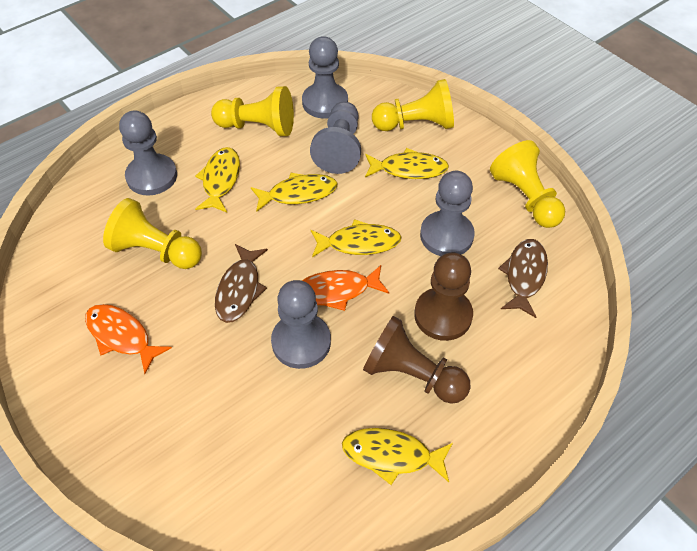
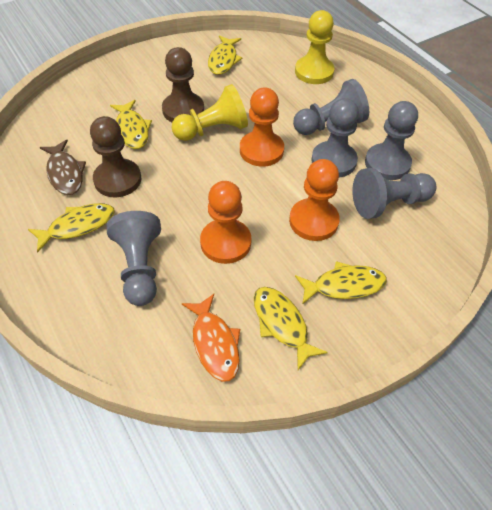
brown fish: 2 -> 1
orange fish: 2 -> 1
orange pawn: 0 -> 3
yellow pawn: 4 -> 2

